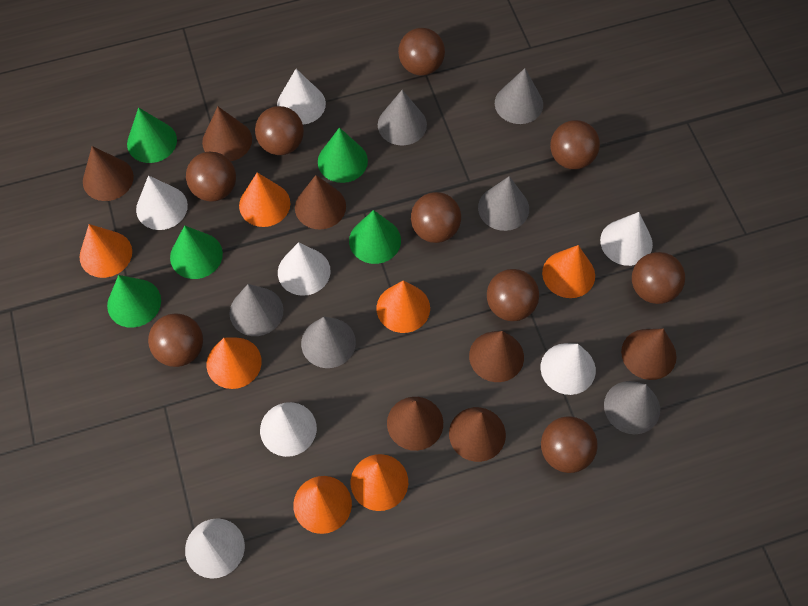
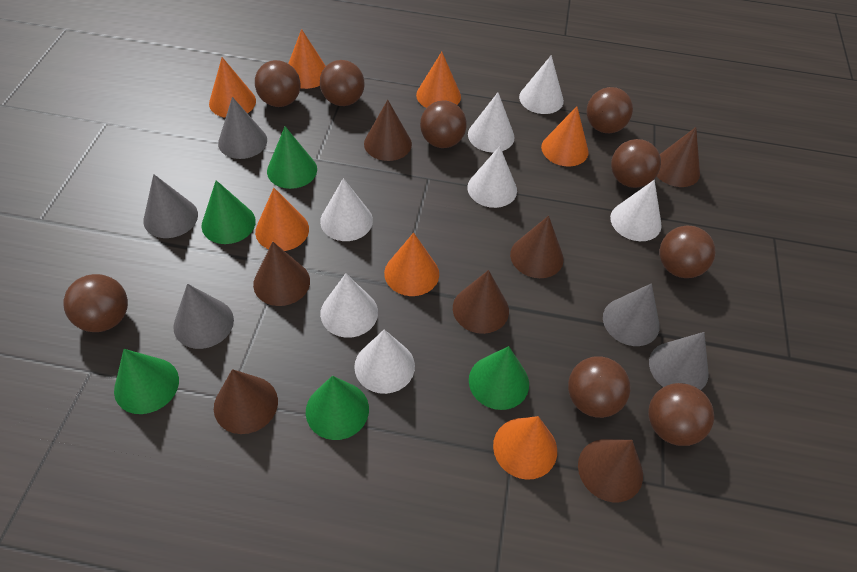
grey cone: 6 -> 5

